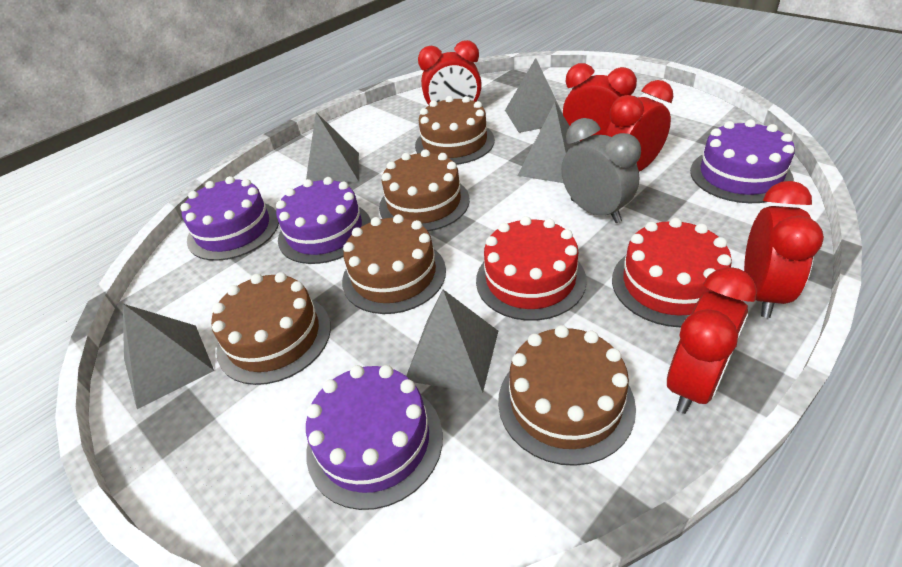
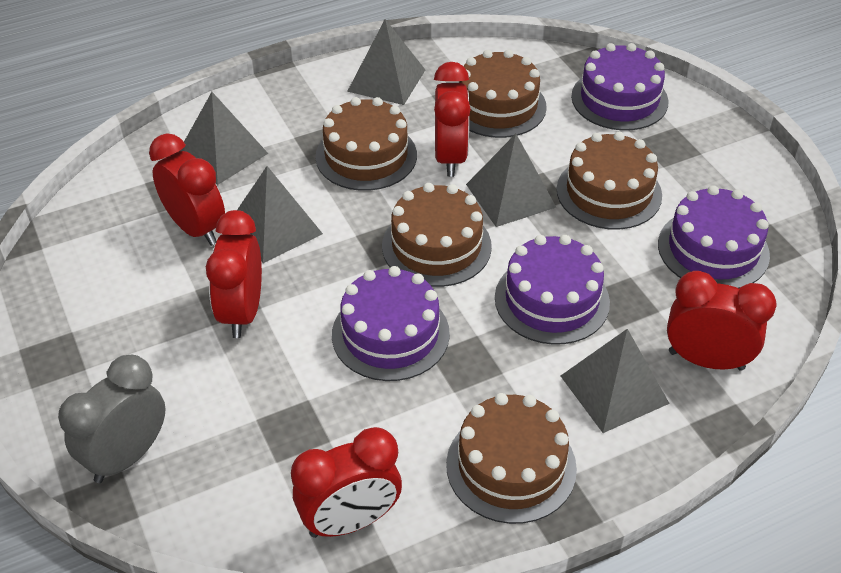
red cake: 2 -> 0

